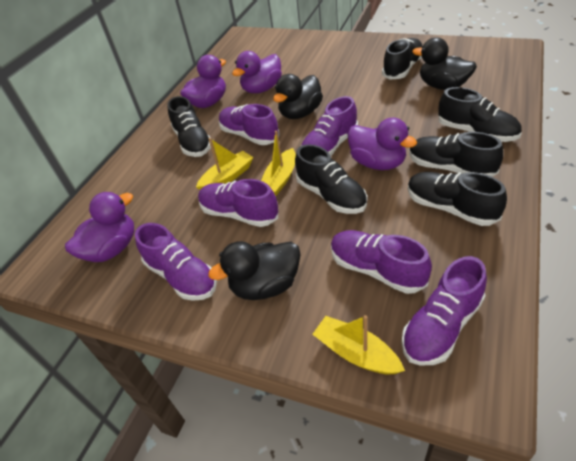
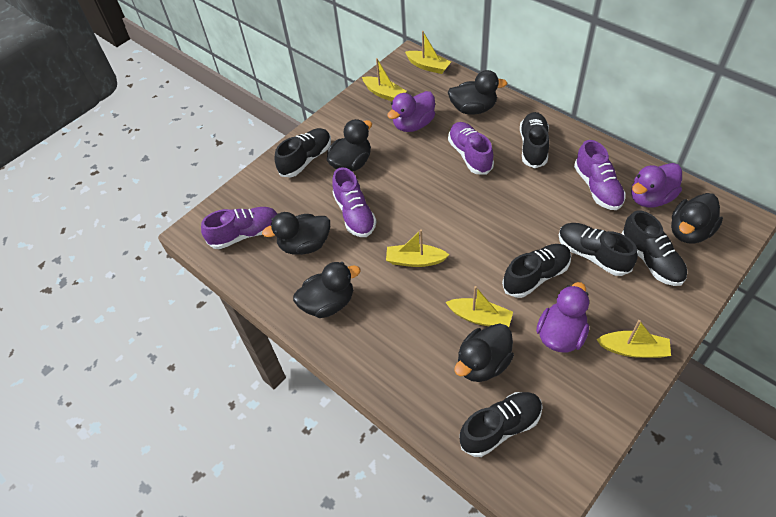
black duck: 3 -> 6
purple duck: 4 -> 3
purple shoe: 6 -> 4
yellow boat: 3 -> 5

